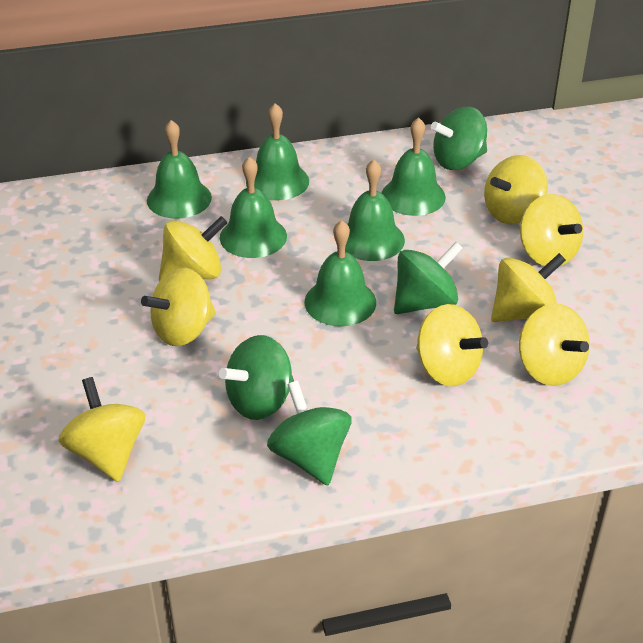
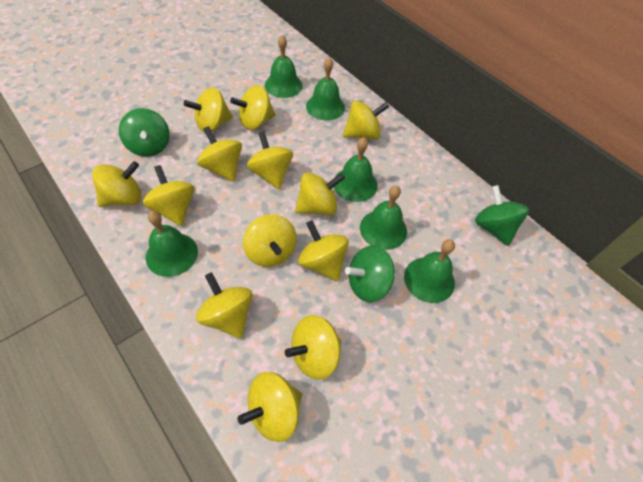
green spinning top: 4 -> 3
yellow spinning top: 8 -> 13

